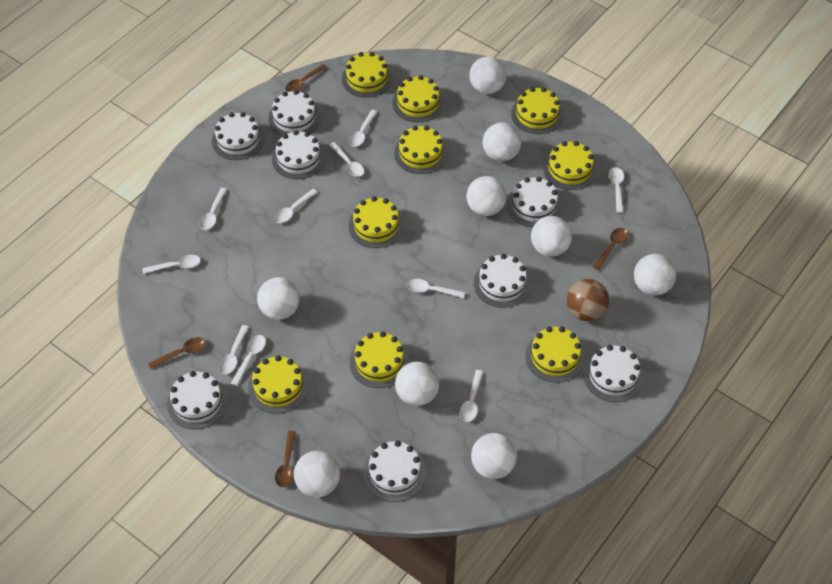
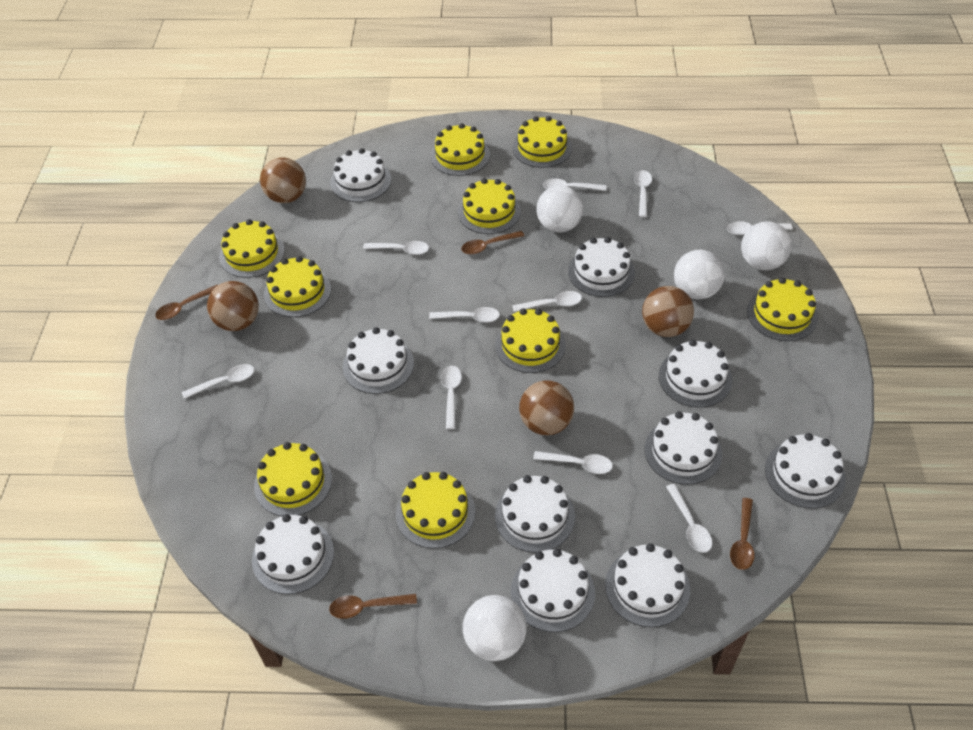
brown ball: 1 -> 4
white ball: 9 -> 4
white cake: 8 -> 10

